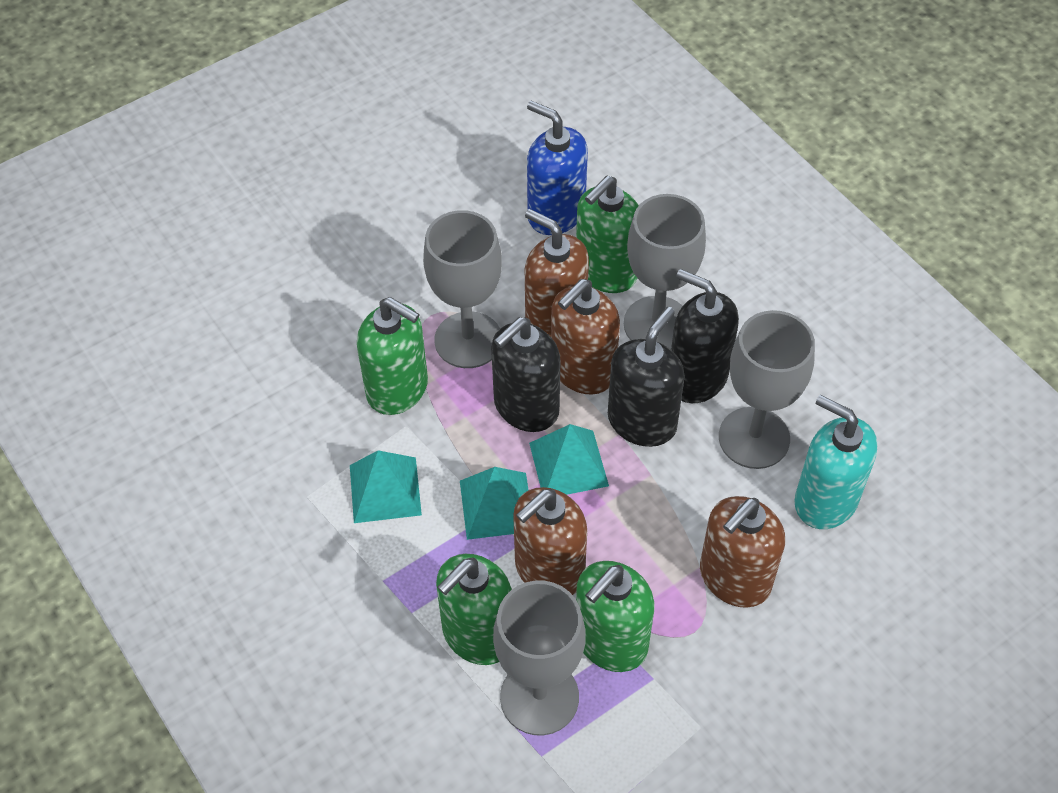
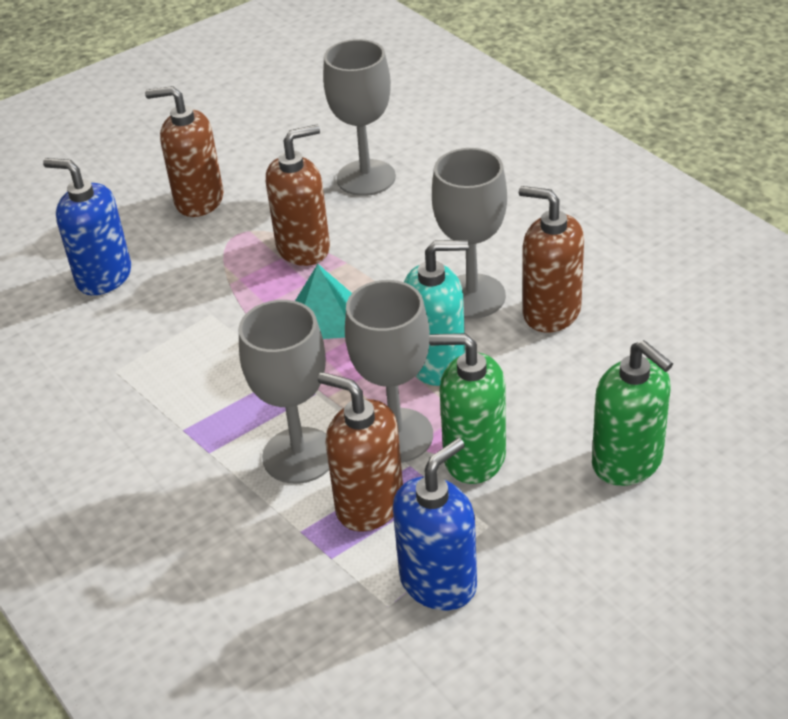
black soap dispenser: 3 -> 0
blue soap dispenser: 1 -> 2
green soap dispenser: 4 -> 2
turquoise pyramid: 3 -> 1

